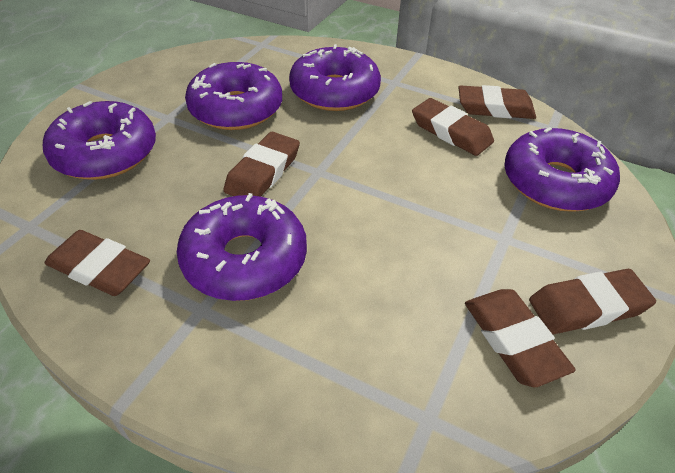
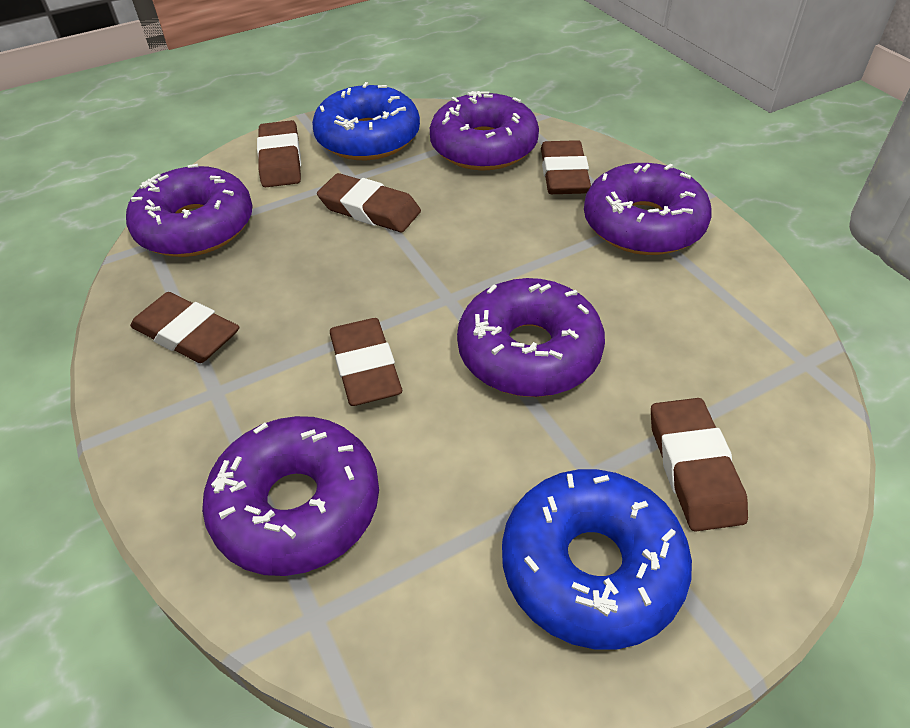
blue donut: 0 -> 2

